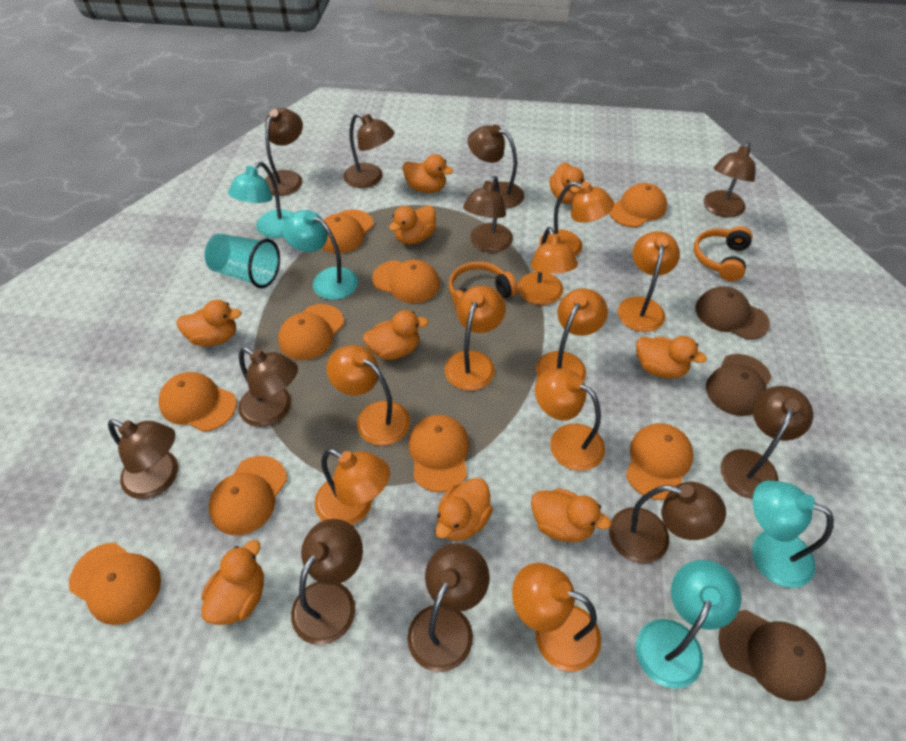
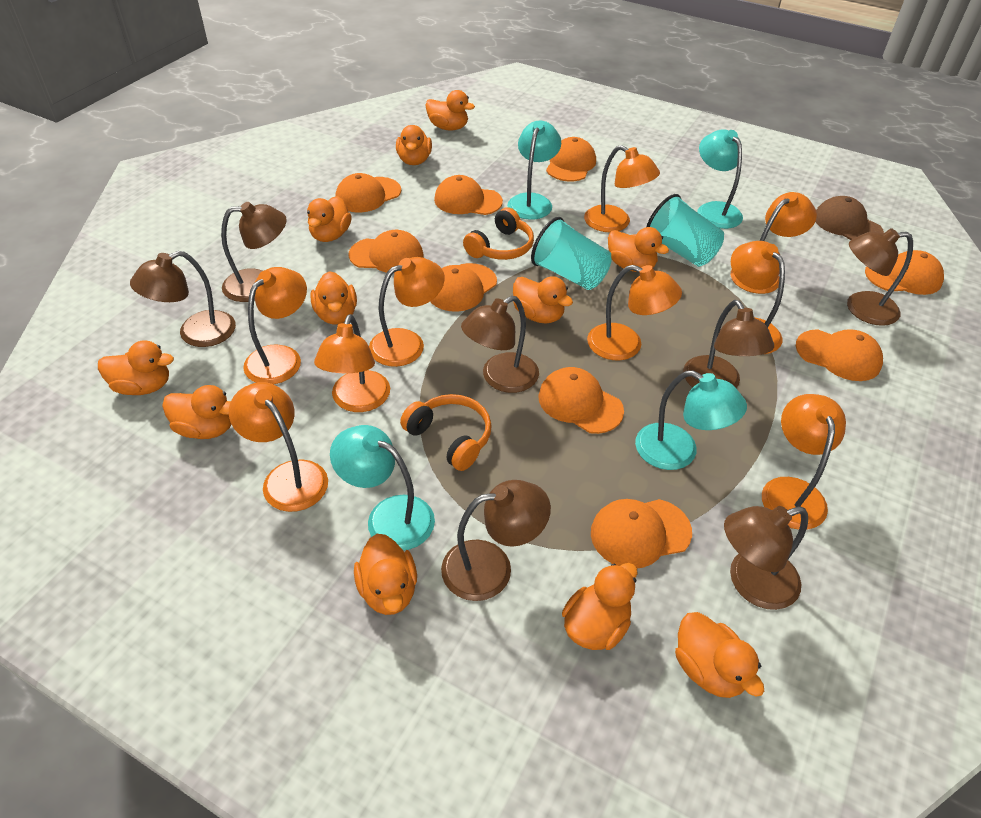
brown cap: 3 -> 1
brown lamp: 11 -> 7
orange duck: 9 -> 11
turquoise cup: 1 -> 2

